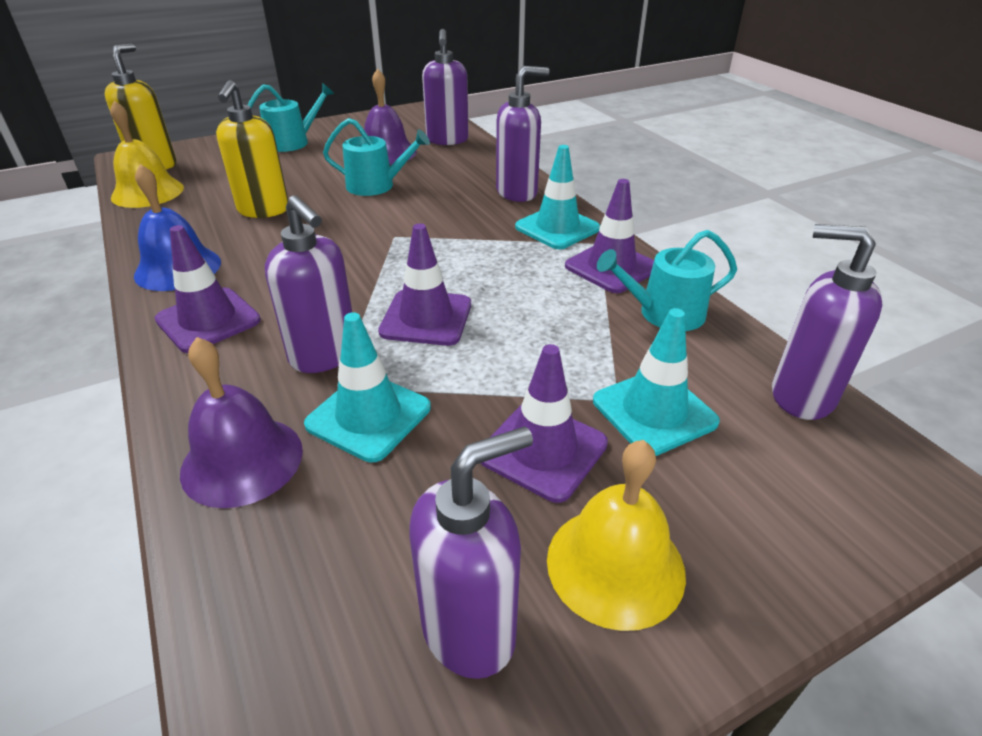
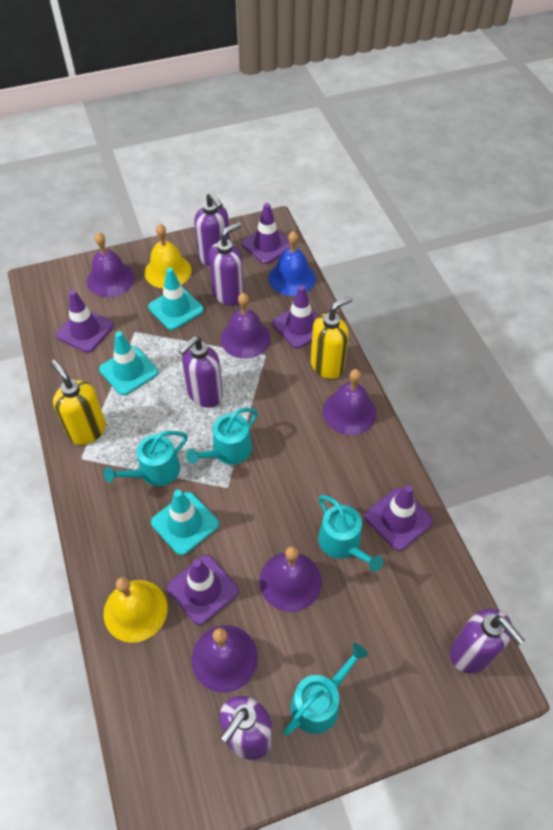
purple bell: 2 -> 5
purple traffic cone: 4 -> 5
turquoise watering can: 3 -> 4

